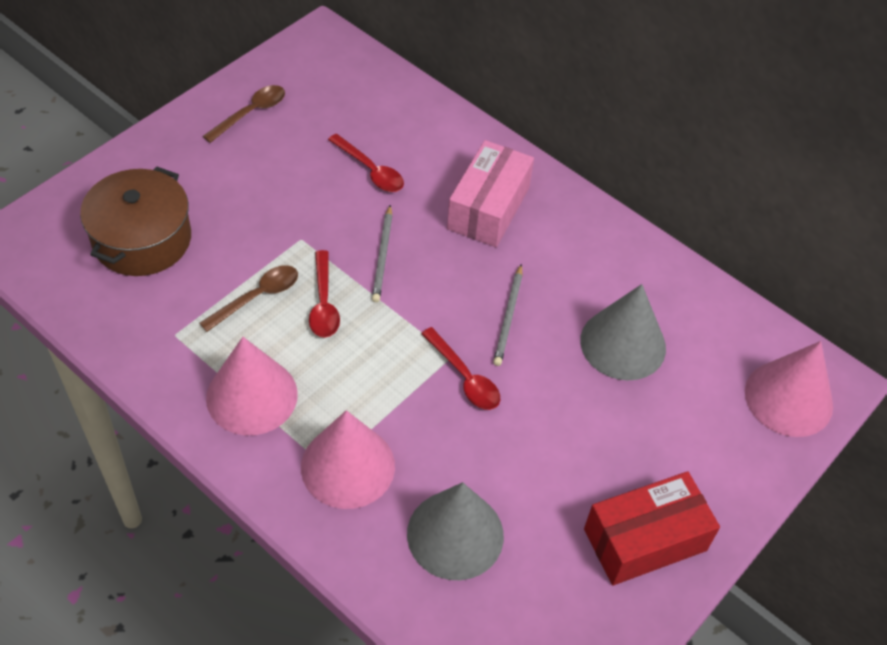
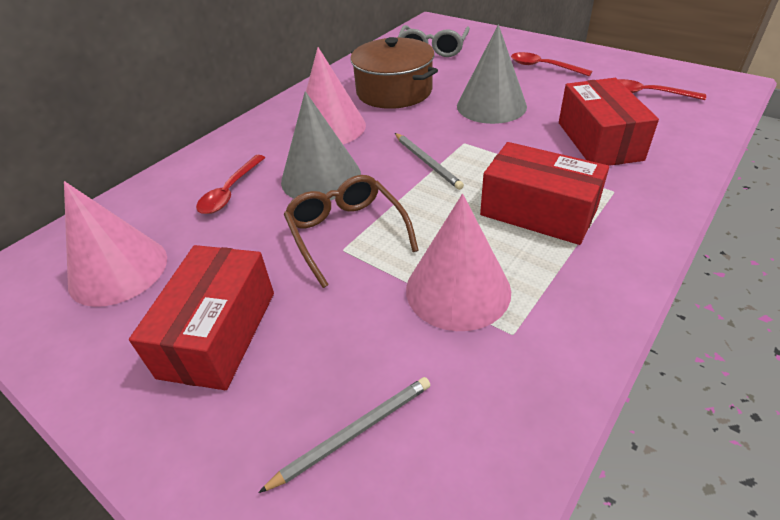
brown glasses: 0 -> 1
brown spoon: 2 -> 0
grey glasses: 0 -> 1
pink box: 1 -> 0
red box: 1 -> 3

